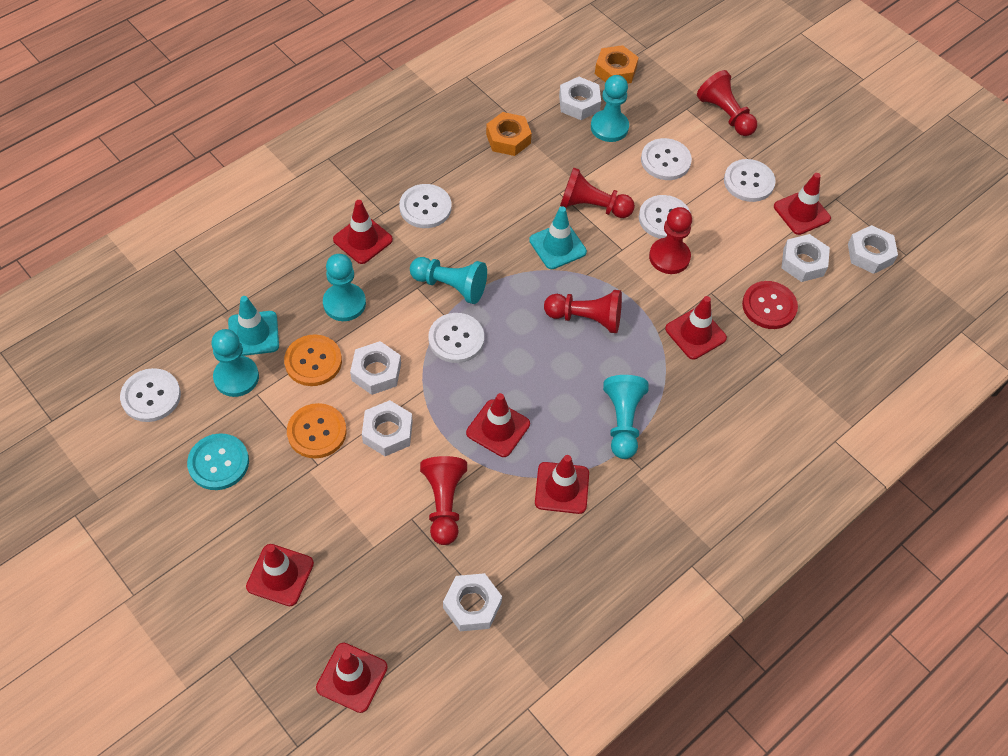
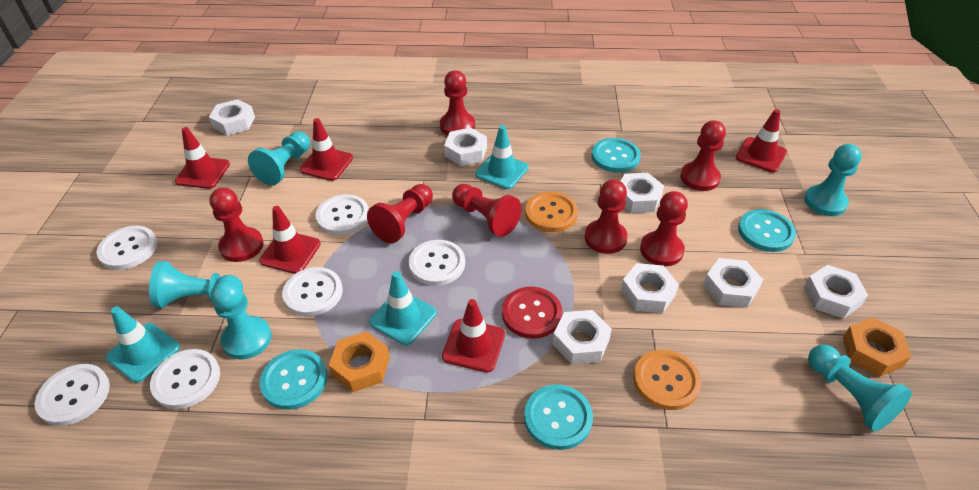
red pawn: 5 -> 7
red traffic cone: 7 -> 5
turquoise button: 1 -> 4
turquoise traffic cone: 2 -> 3
white nut: 6 -> 7

